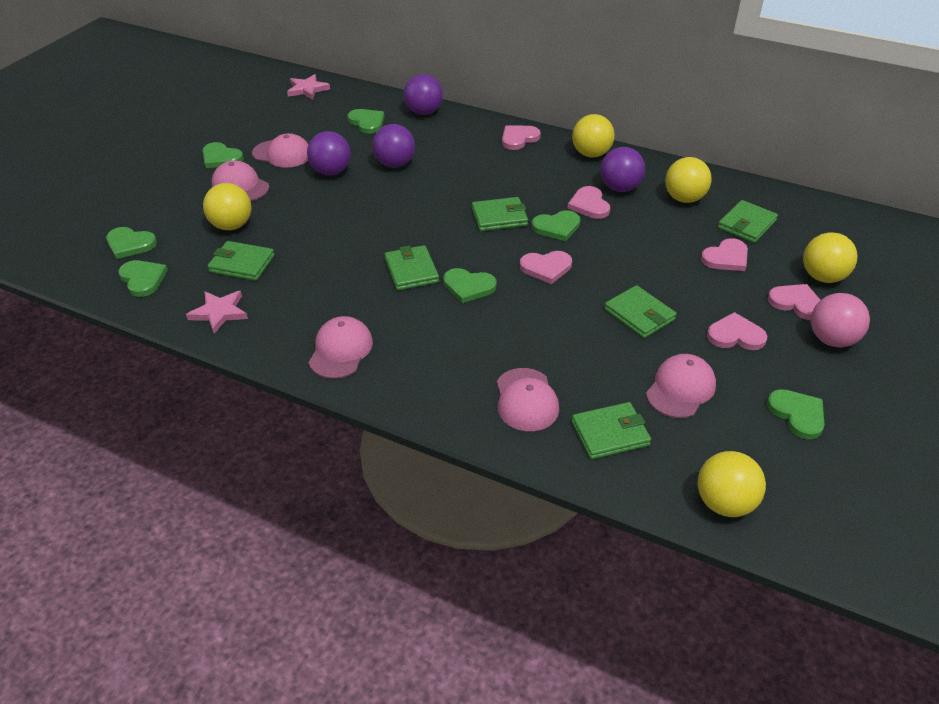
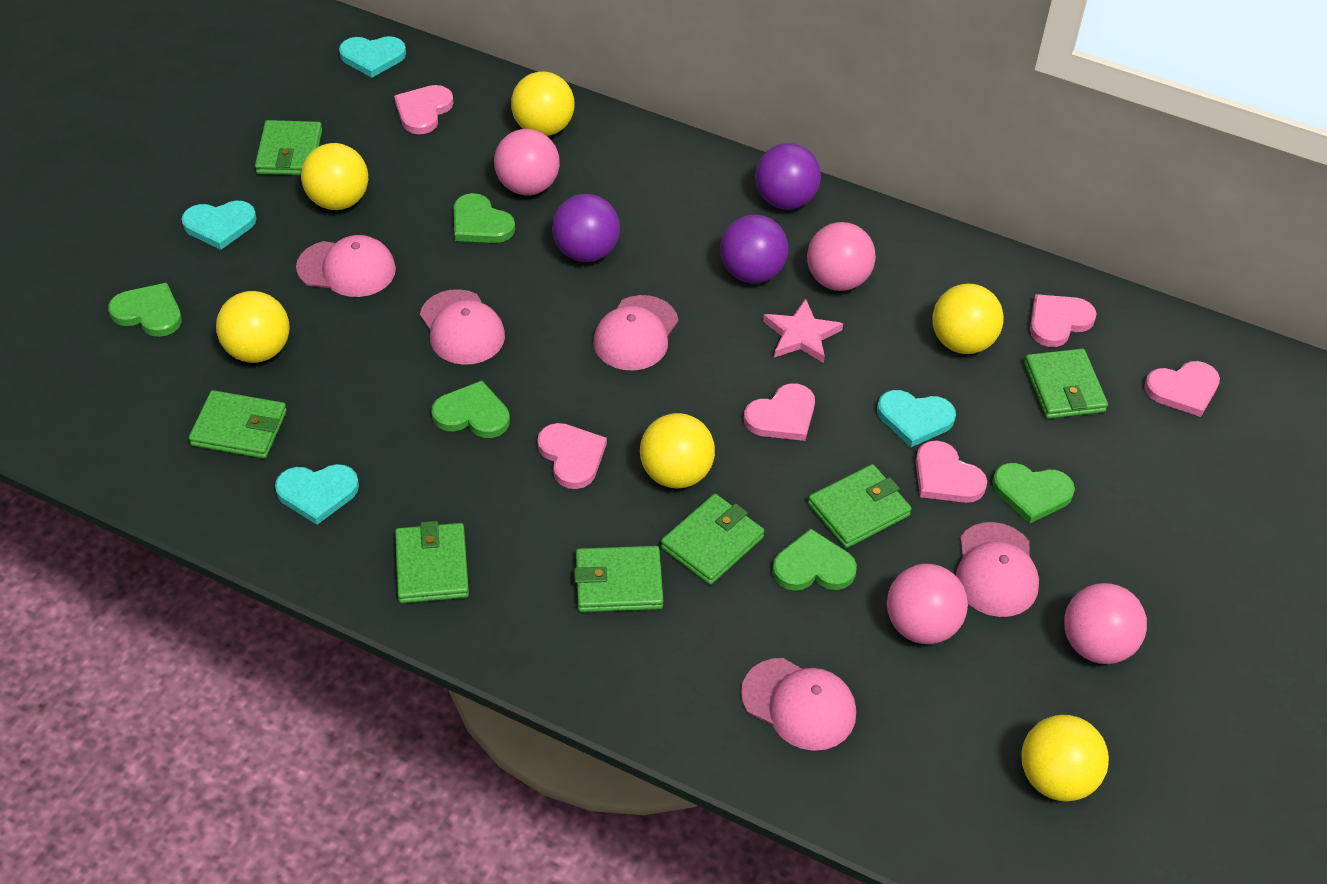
green heart: 7 -> 5
green wallet: 6 -> 7
pink ball: 1 -> 4
pink star: 2 -> 1
purple ball: 4 -> 3
turquoise heart: 0 -> 4
yellow ball: 5 -> 6

